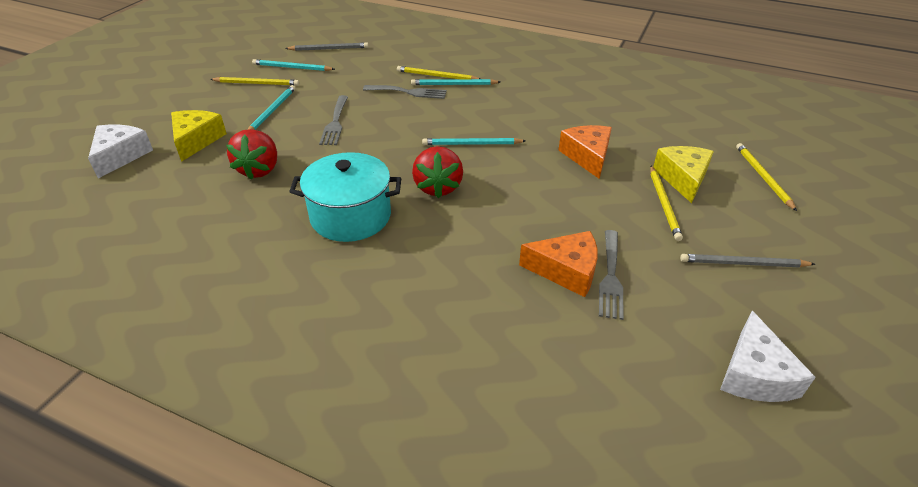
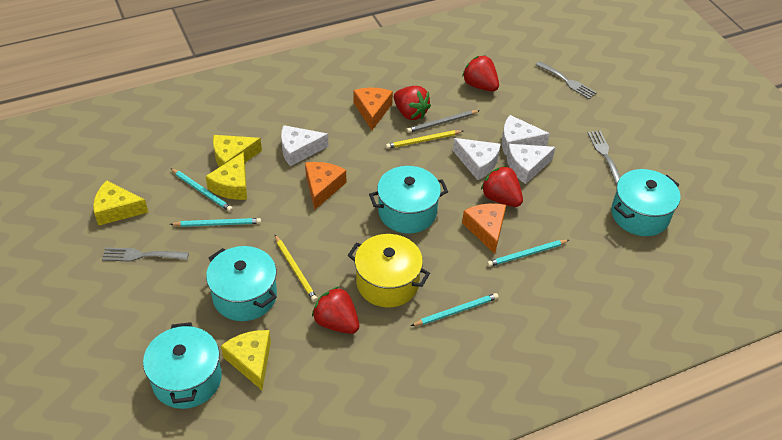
grey pencil: 2 -> 1
orange cheese: 2 -> 3
red strawberry: 2 -> 4
turquoise pot: 1 -> 4
white cheese: 2 -> 4
yellow cheese: 2 -> 4
yellow pencil: 4 -> 2
yellow pot: 0 -> 1

